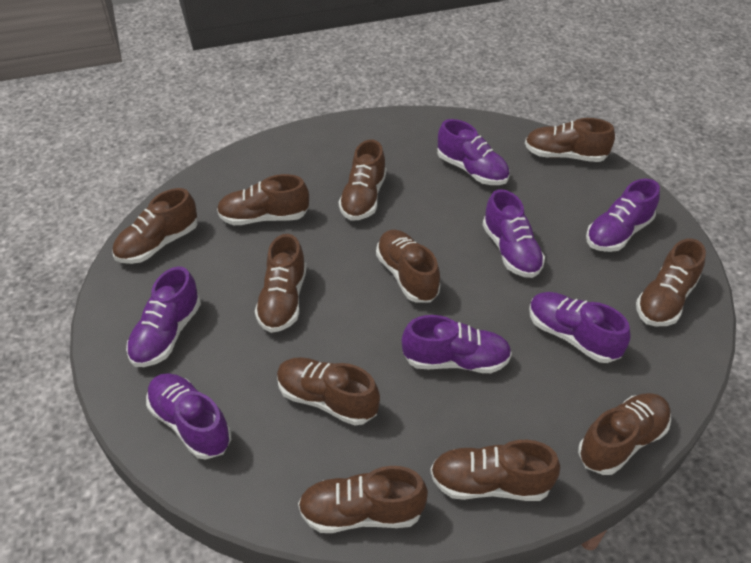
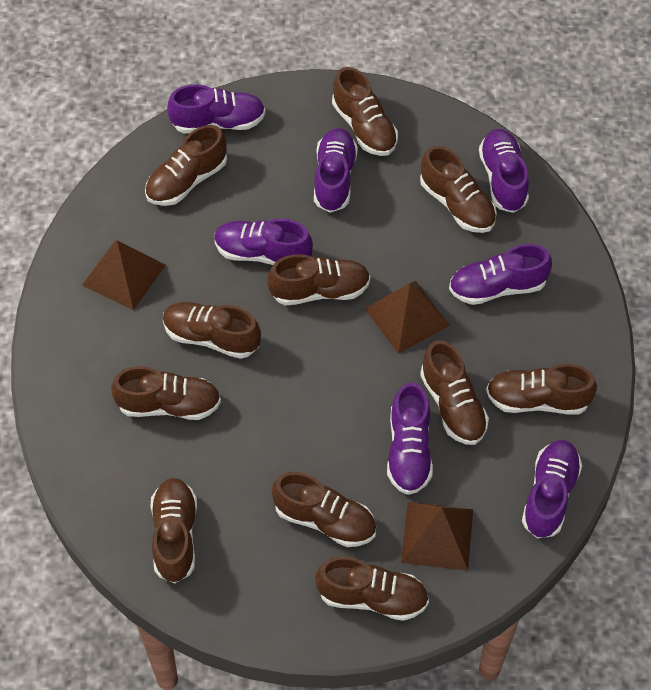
brown pyramid: 0 -> 3

